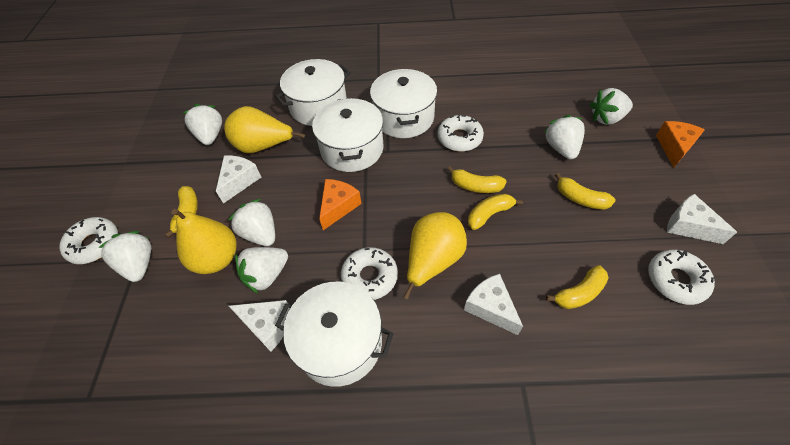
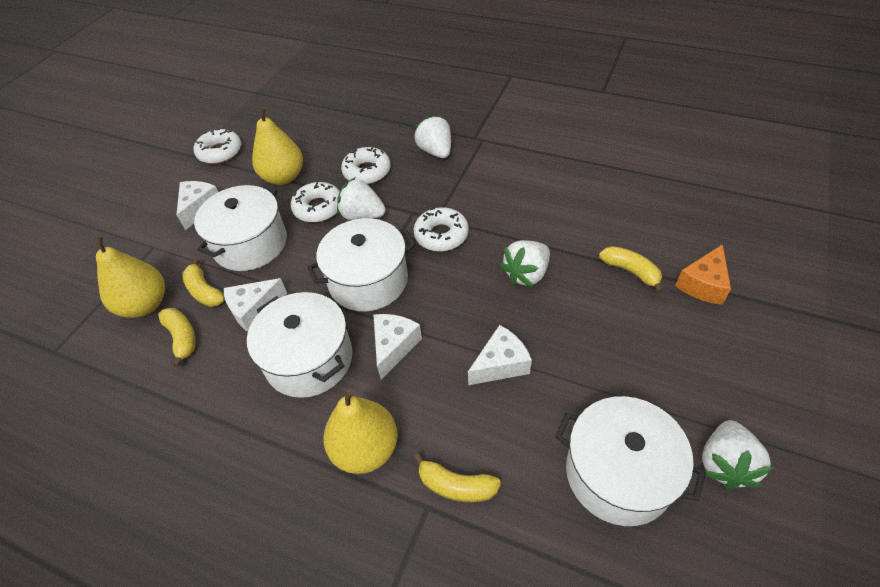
orange cheese: 2 -> 1
white strawberry: 6 -> 4
yellow banana: 5 -> 4

